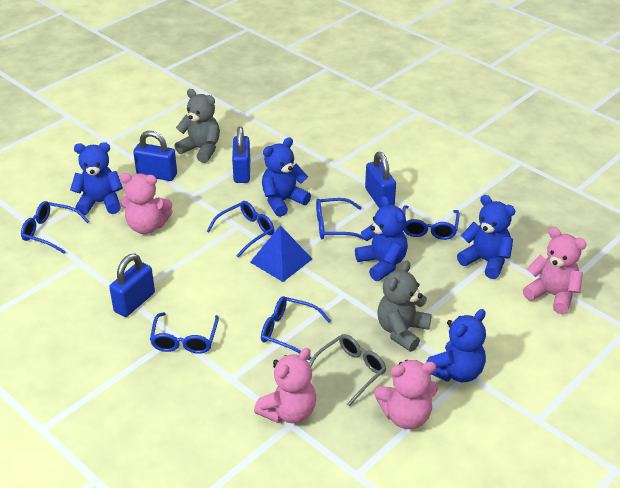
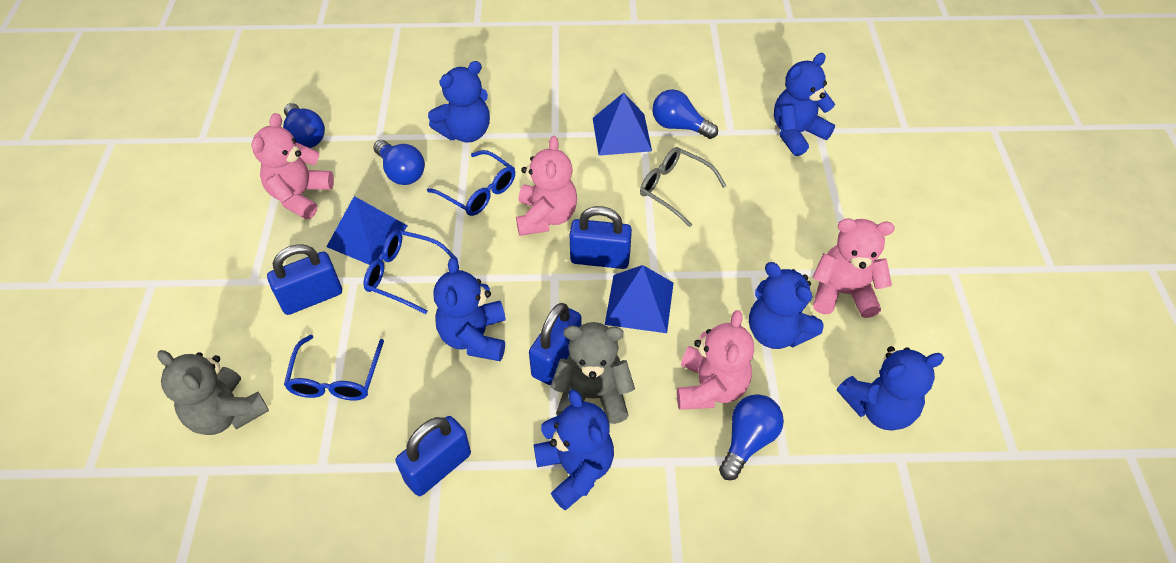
blue glasses: 6 -> 3
blue light bulb: 0 -> 4
blue pyramid: 1 -> 3
blue teddy bear: 5 -> 6

